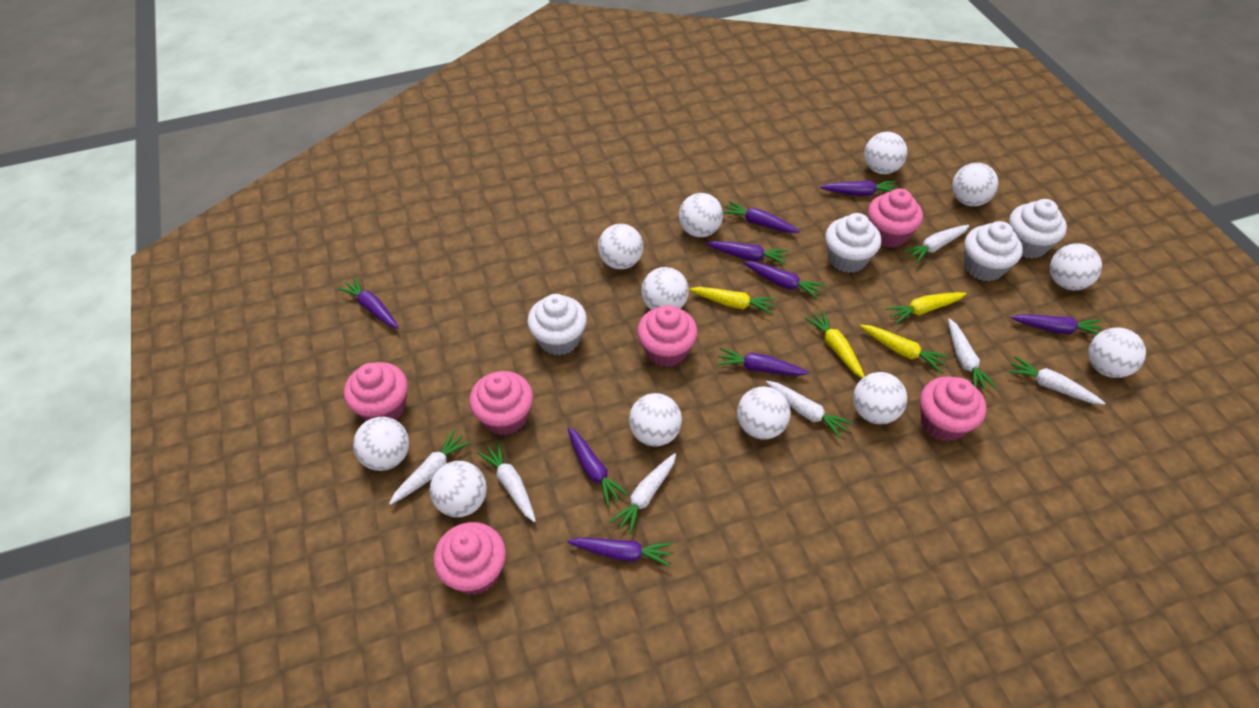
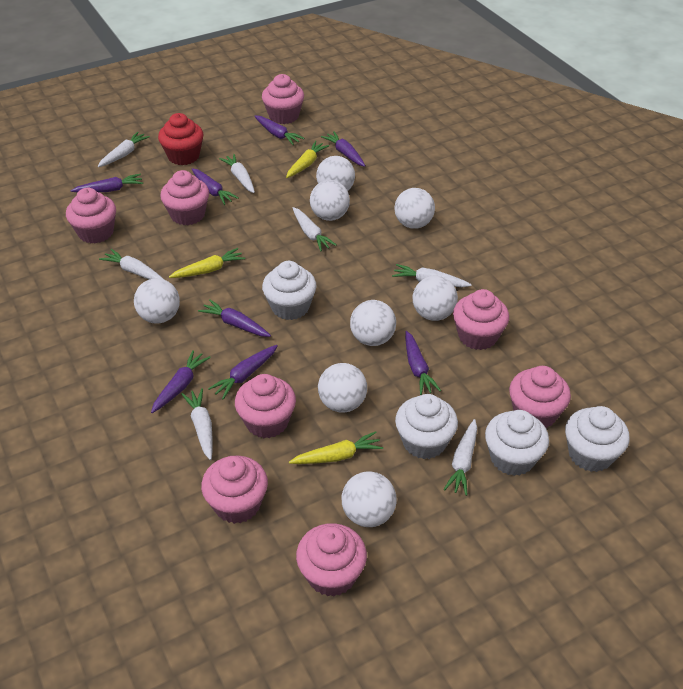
pink cupcake: 6 -> 8
purple carrot: 9 -> 8
red cupcake: 0 -> 1
white ball: 12 -> 8
yellow carrot: 4 -> 3

